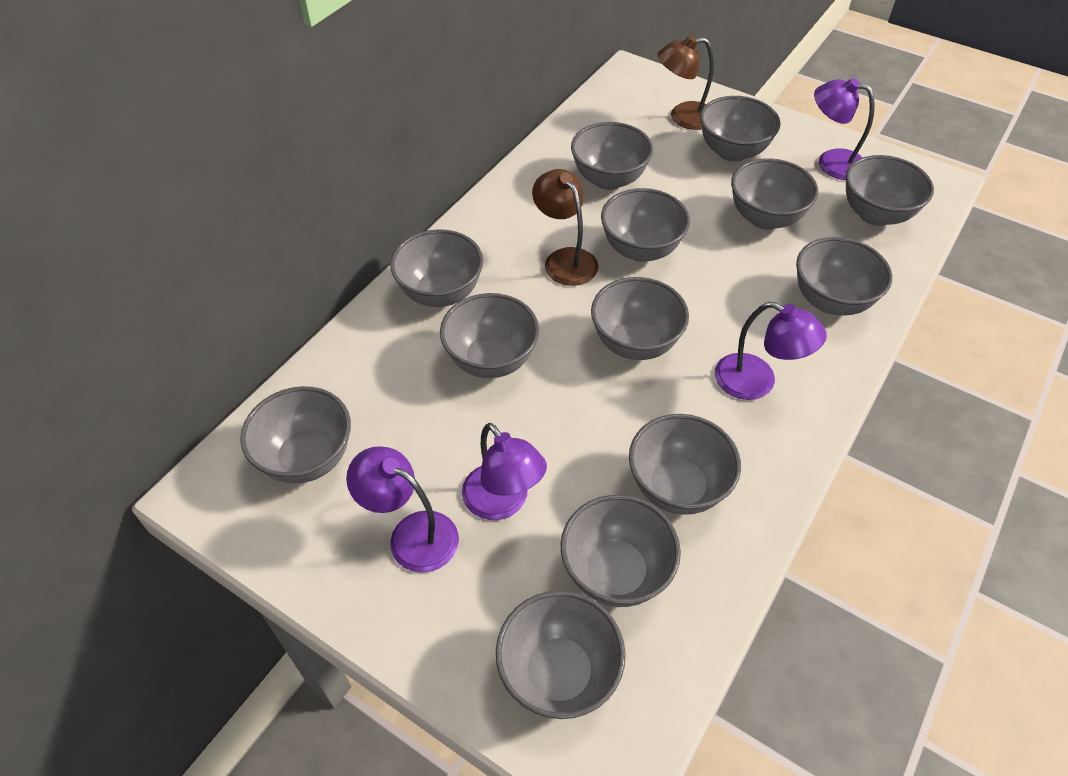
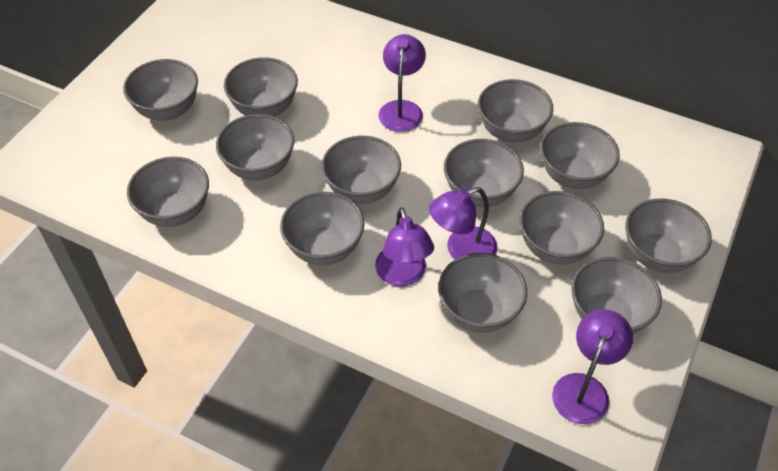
brown lamp: 2 -> 0

